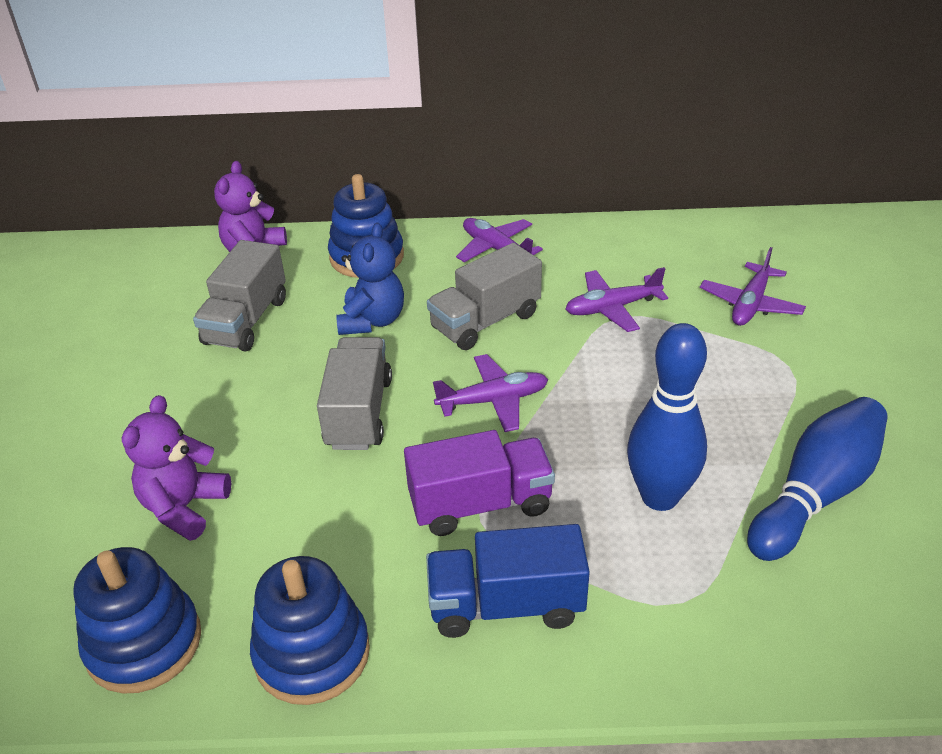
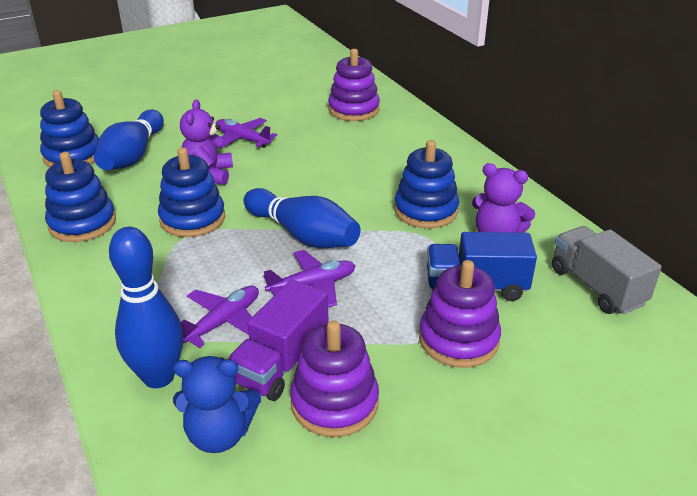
blue bowling pin: 2 -> 3
blue stacking toy: 3 -> 4
grey truck: 3 -> 1
purple plane: 4 -> 3
purple stacking toy: 0 -> 3

